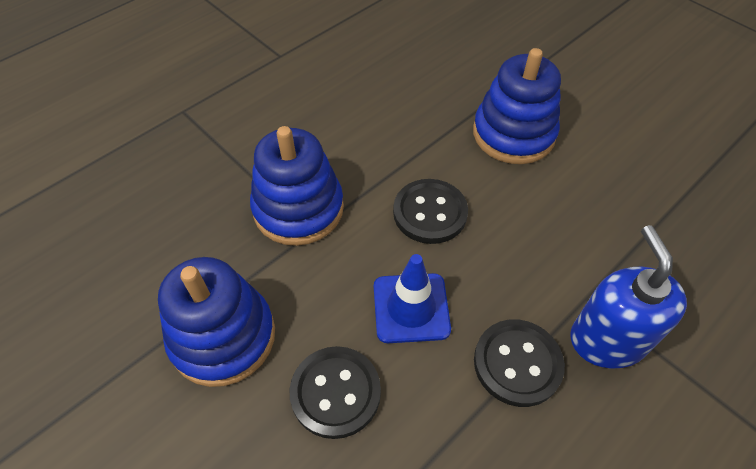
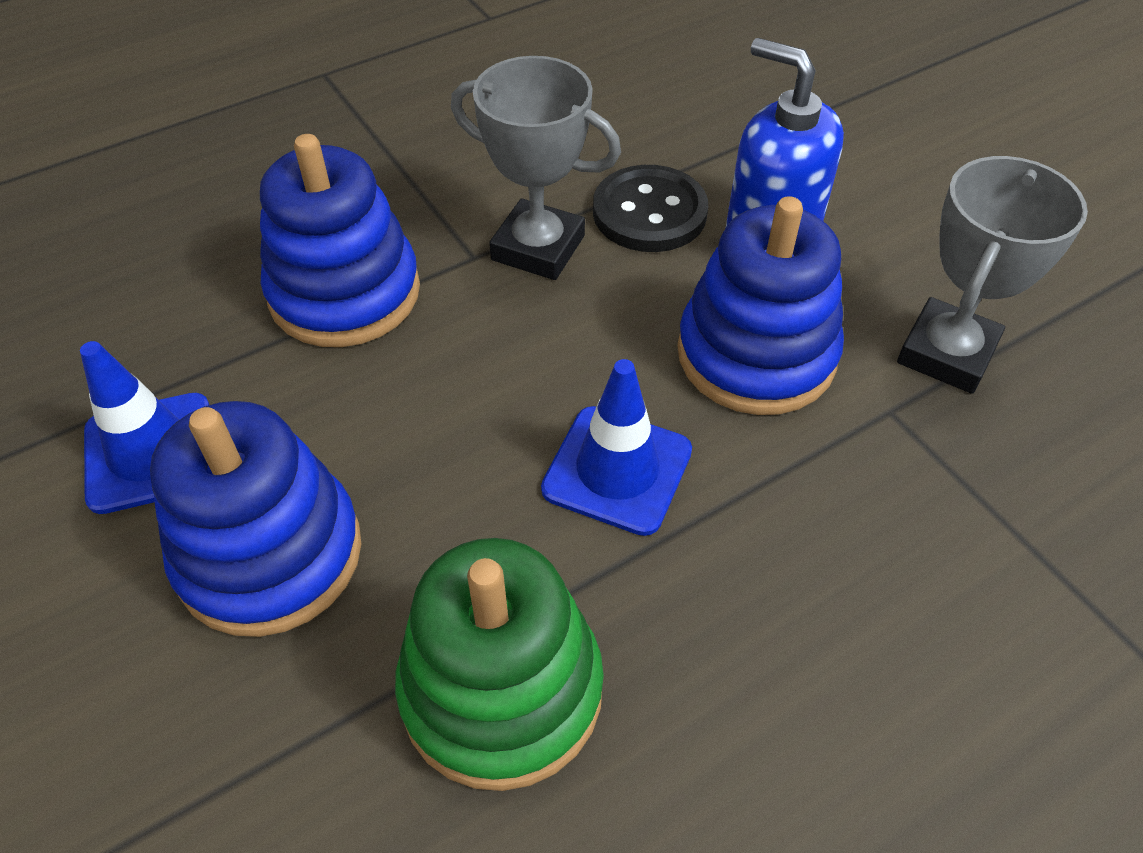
black button: 3 -> 1
blue traffic cone: 1 -> 2
green stacking toy: 0 -> 1
grey trophy: 0 -> 2

